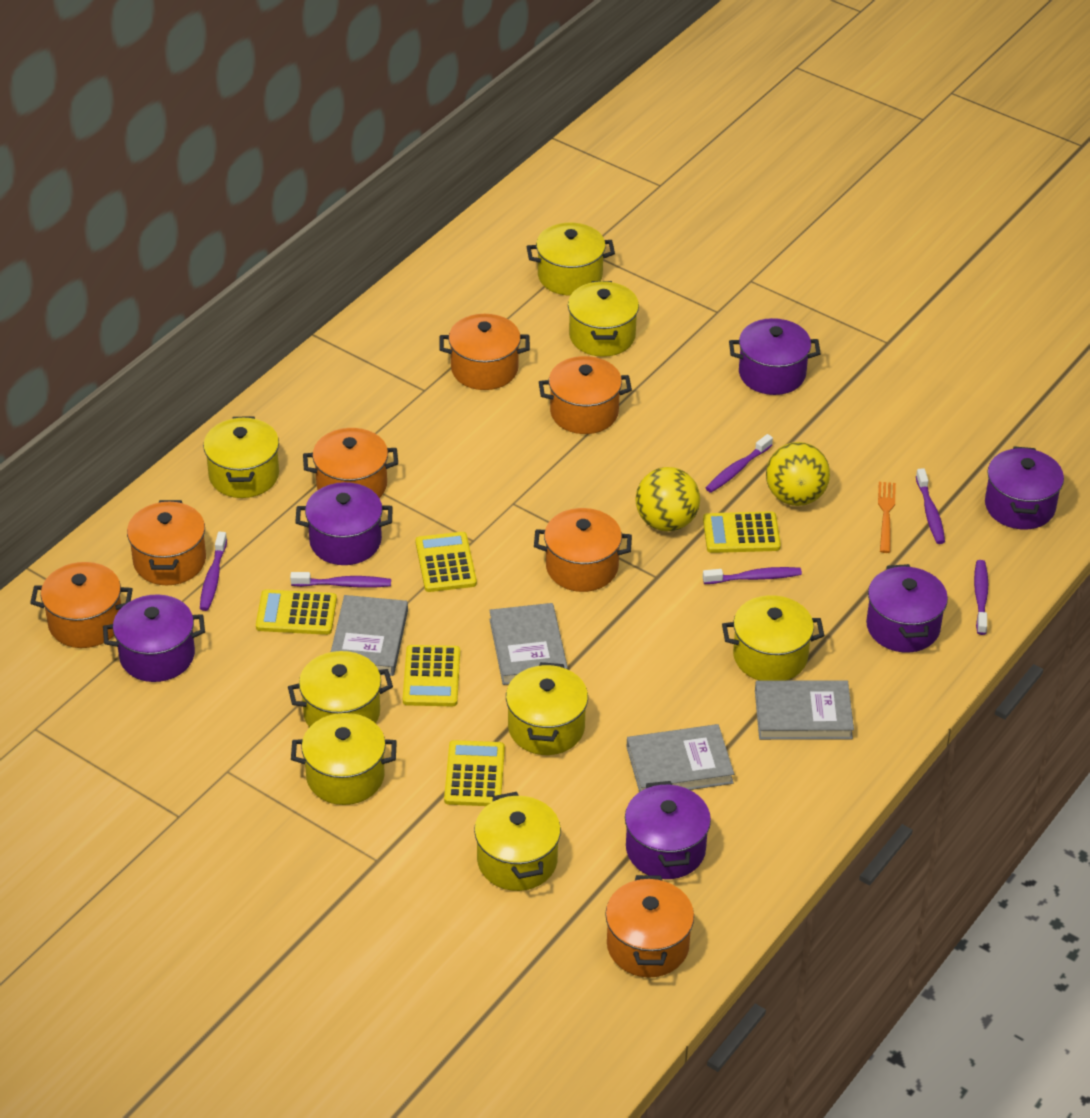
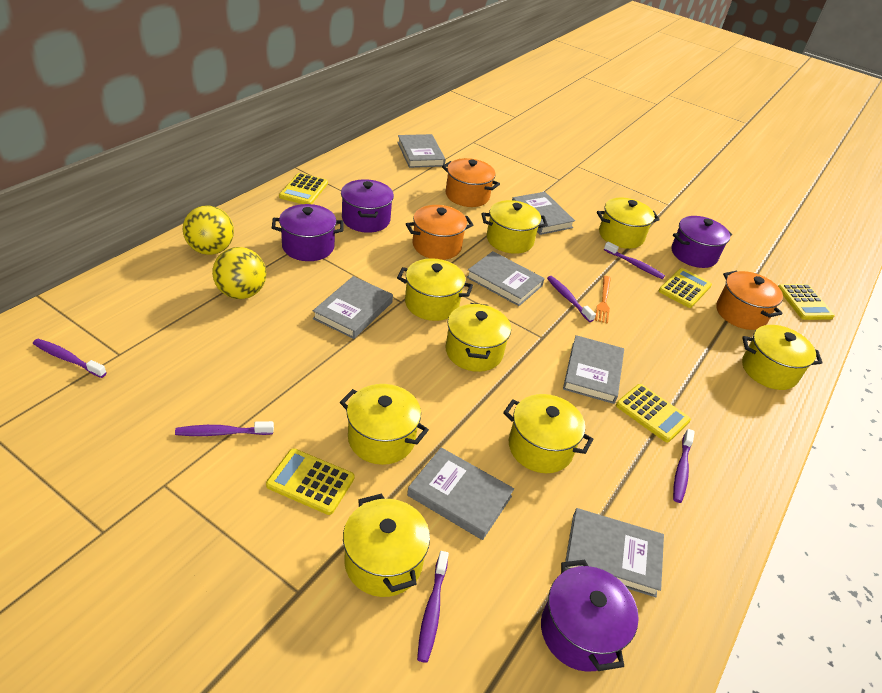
grey book: 4 -> 7
orange pot: 7 -> 3
purple pot: 6 -> 4

